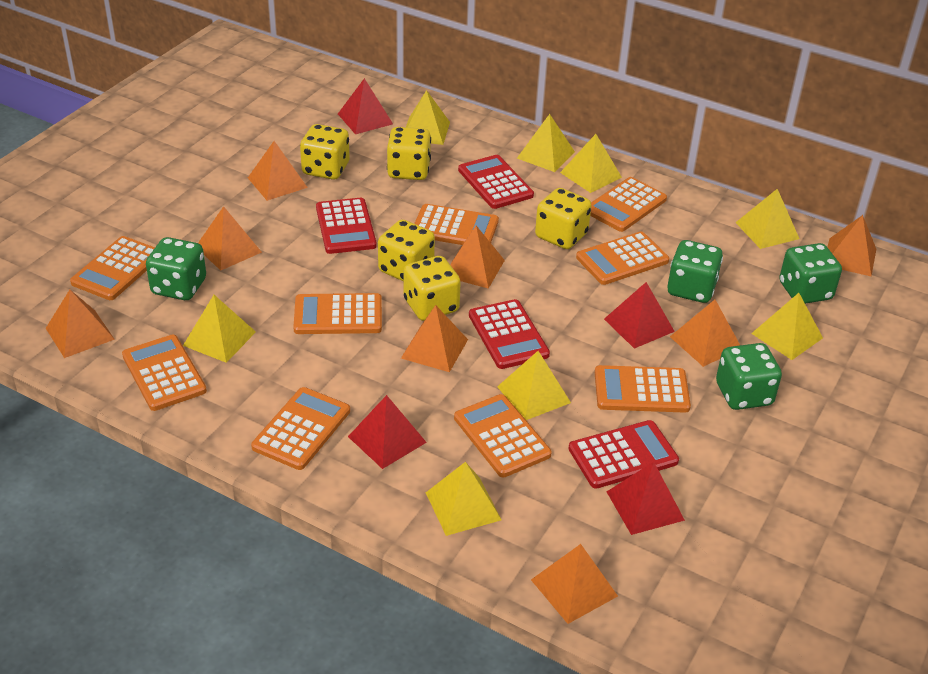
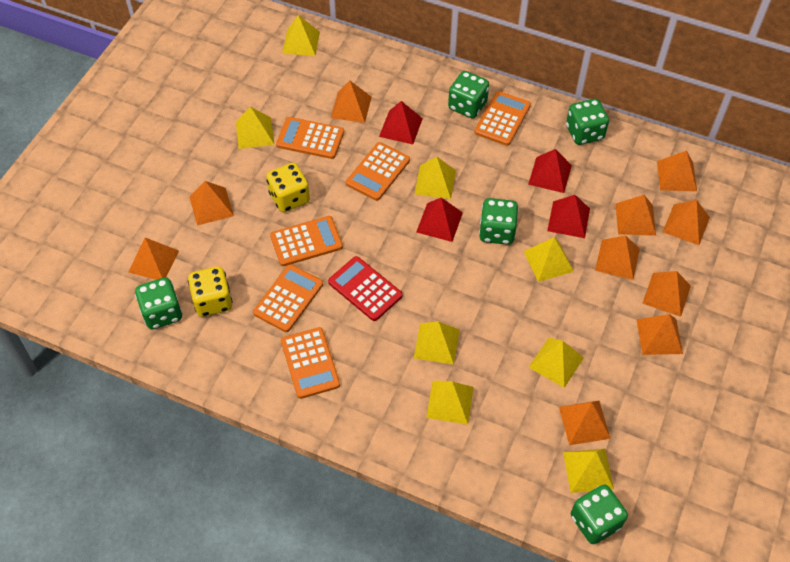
green dice: 4 -> 5
orange calculator: 9 -> 6
orange pyramid: 8 -> 10
red calculator: 4 -> 1
yellow dice: 5 -> 2

